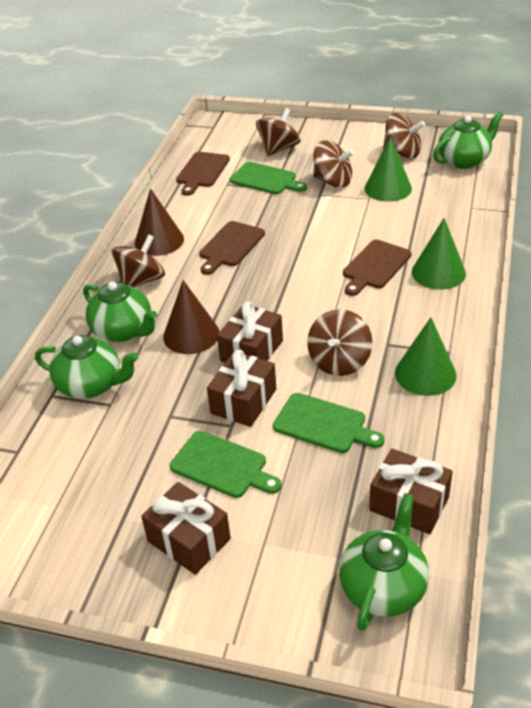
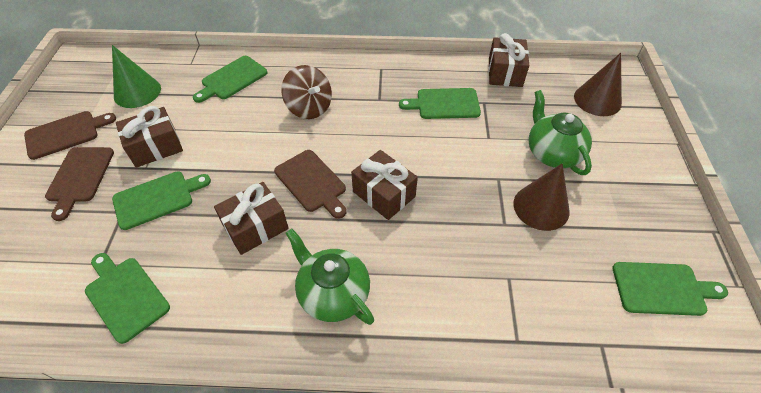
brown spinning top: 5 -> 1
green cone: 3 -> 1
green cutting board: 3 -> 5
green teapot: 4 -> 2

